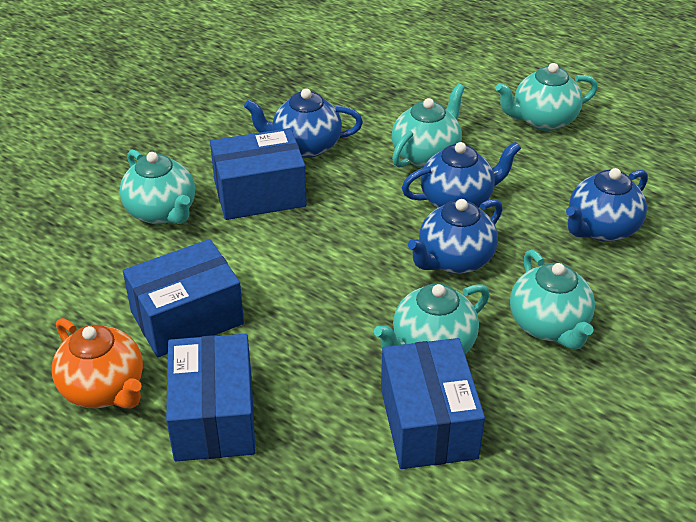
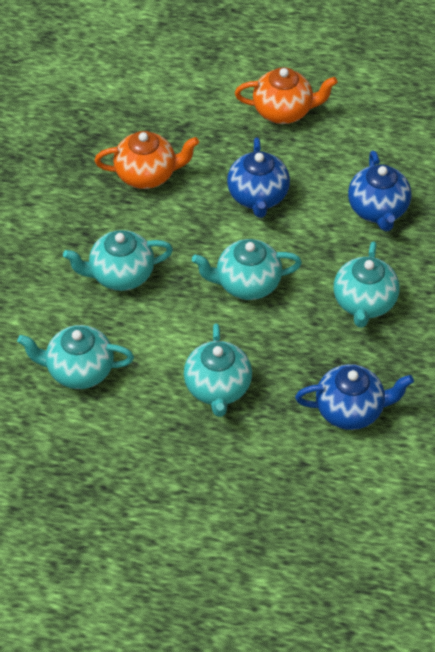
blue box: 4 -> 0
blue teapot: 4 -> 3
orange teapot: 1 -> 2

